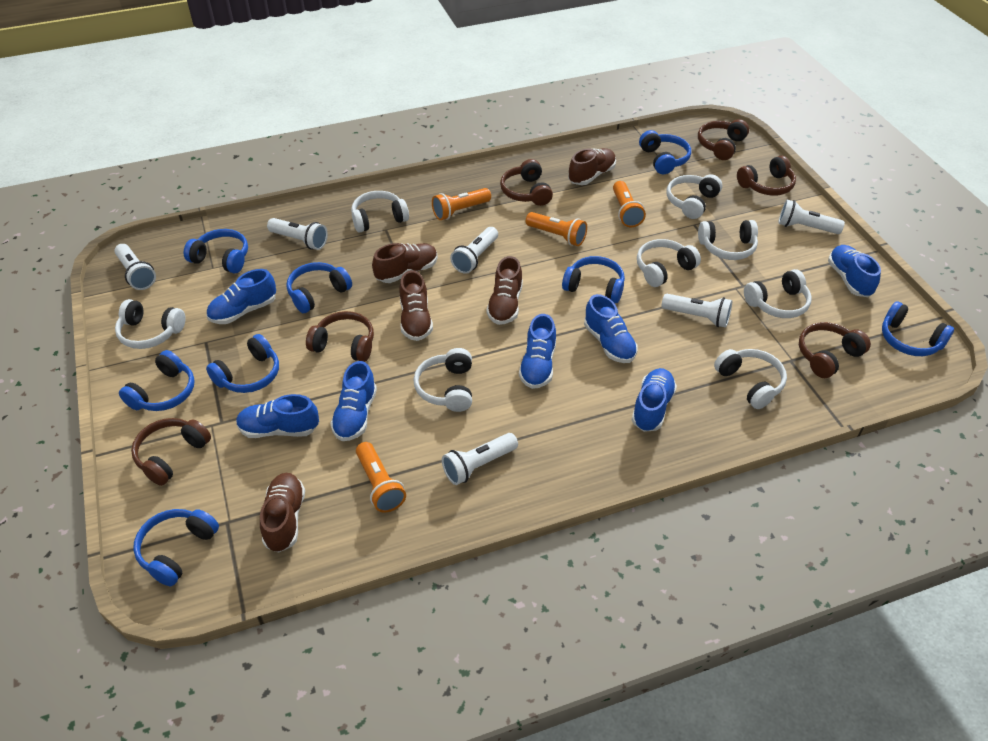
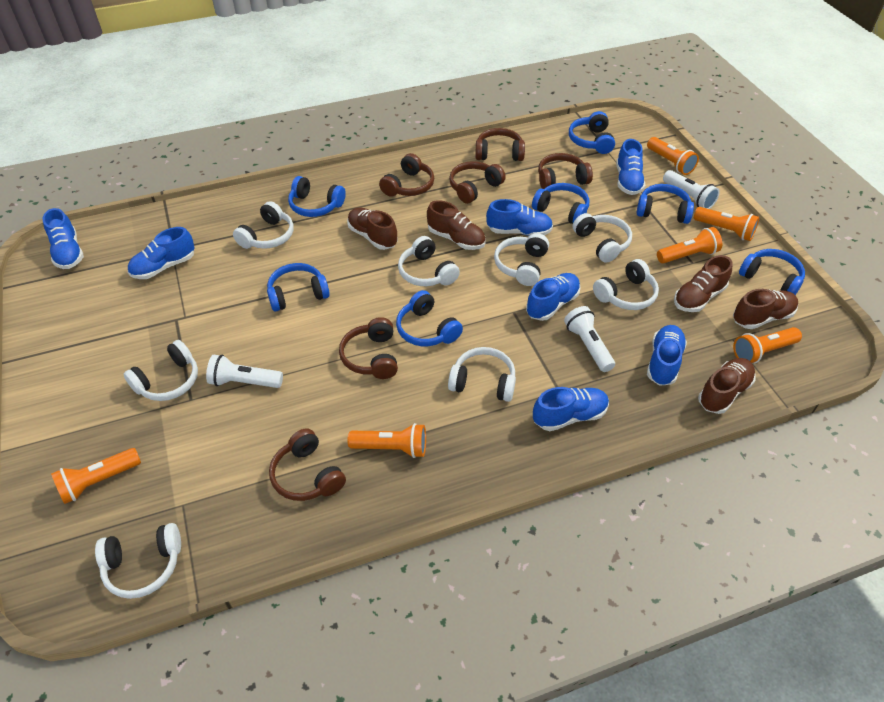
blue headphones: 8 -> 7
orange flashlight: 4 -> 6
white flashlight: 6 -> 3

